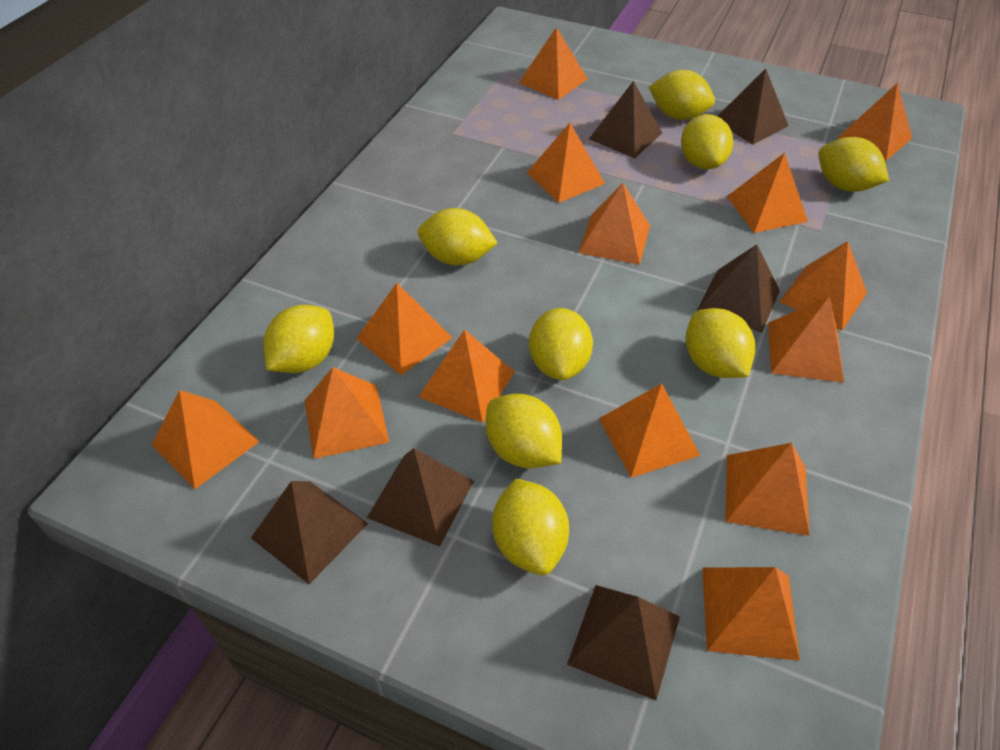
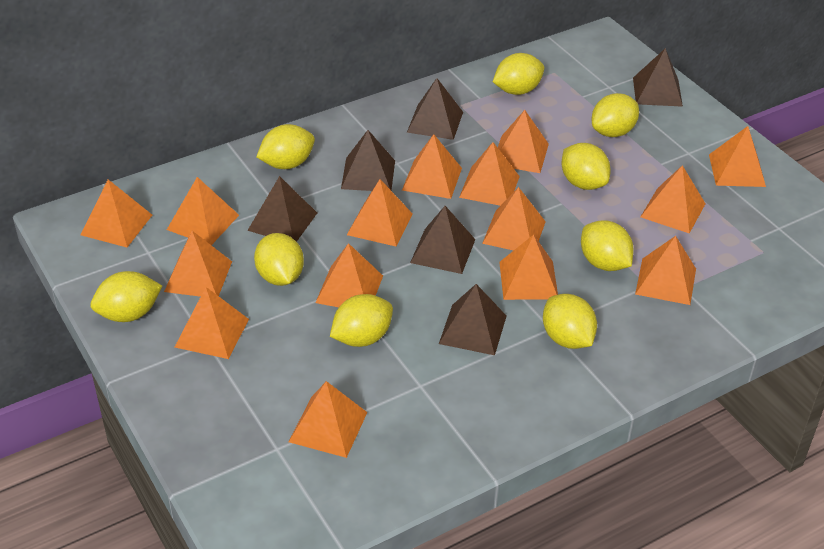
orange pyramid: 14 -> 15

